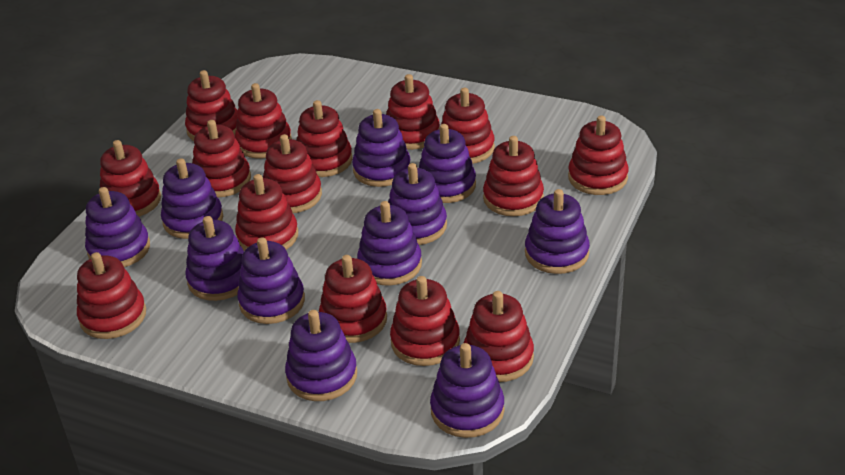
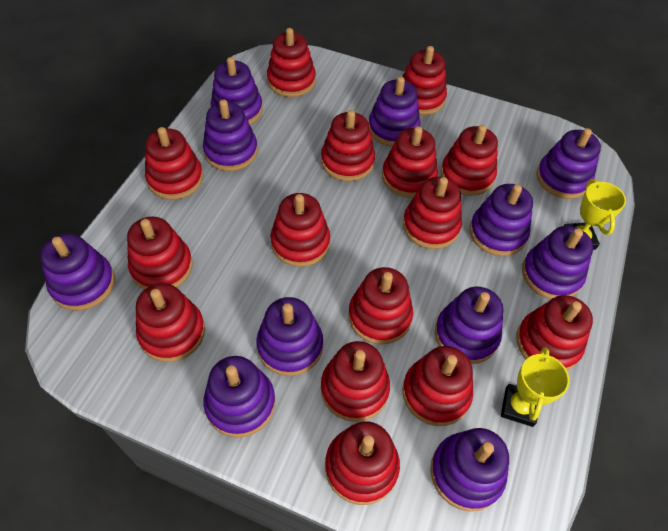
yellow trophy: 0 -> 2

